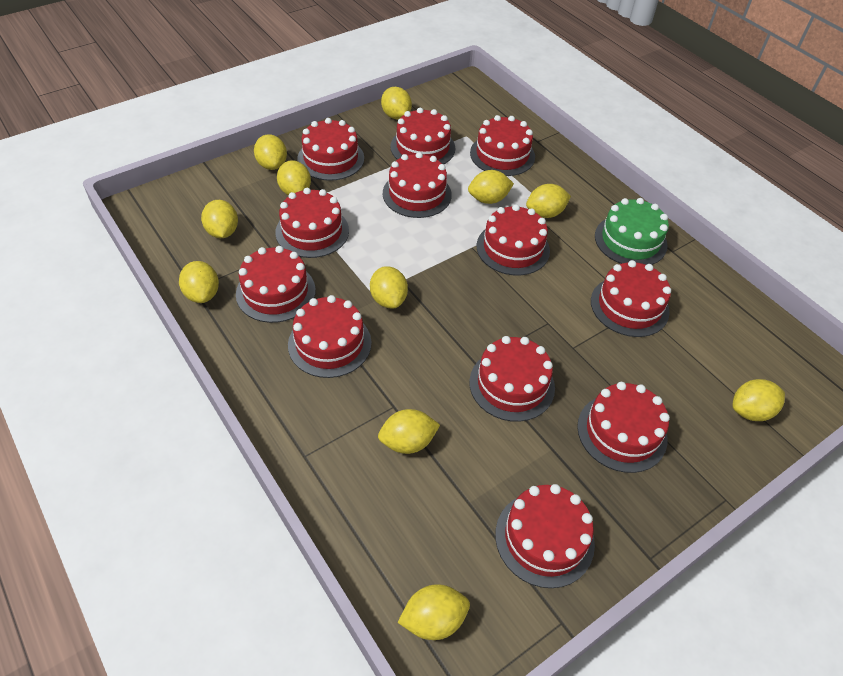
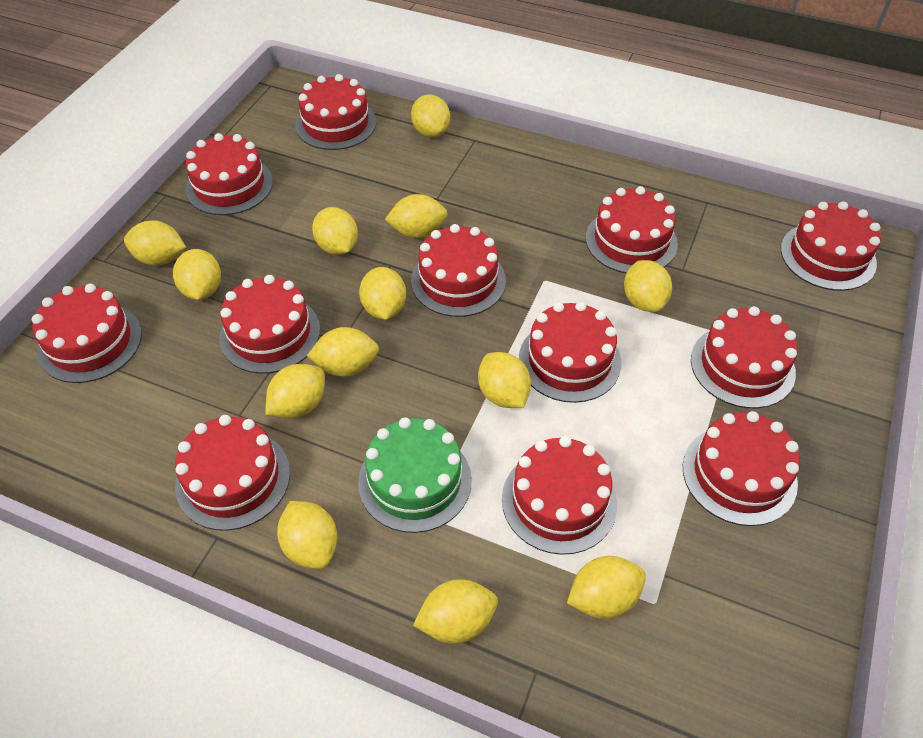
yellow lemon: 11 -> 13

